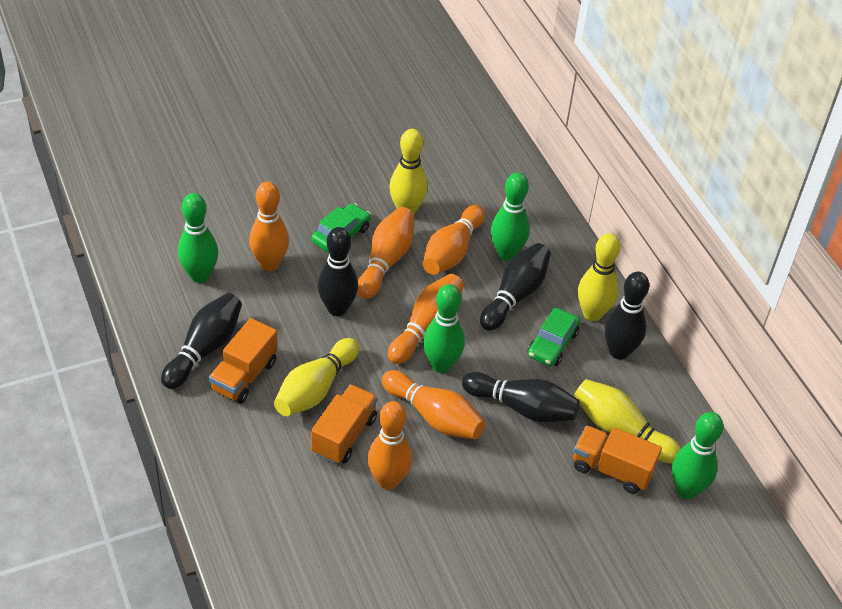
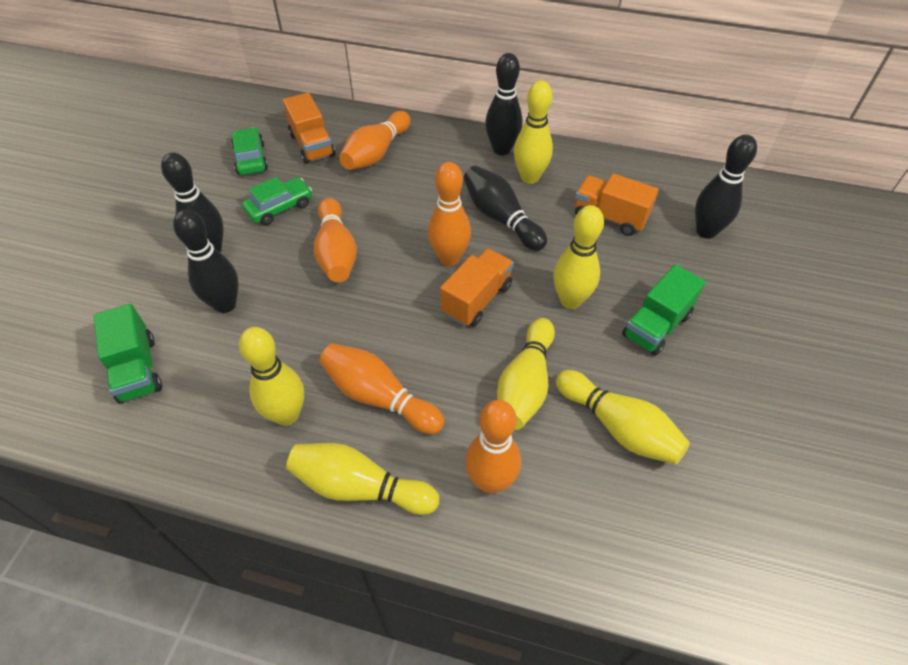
green bowling pin: 4 -> 0
green truck: 0 -> 2
orange bowling pin: 6 -> 5
yellow bowling pin: 4 -> 6

